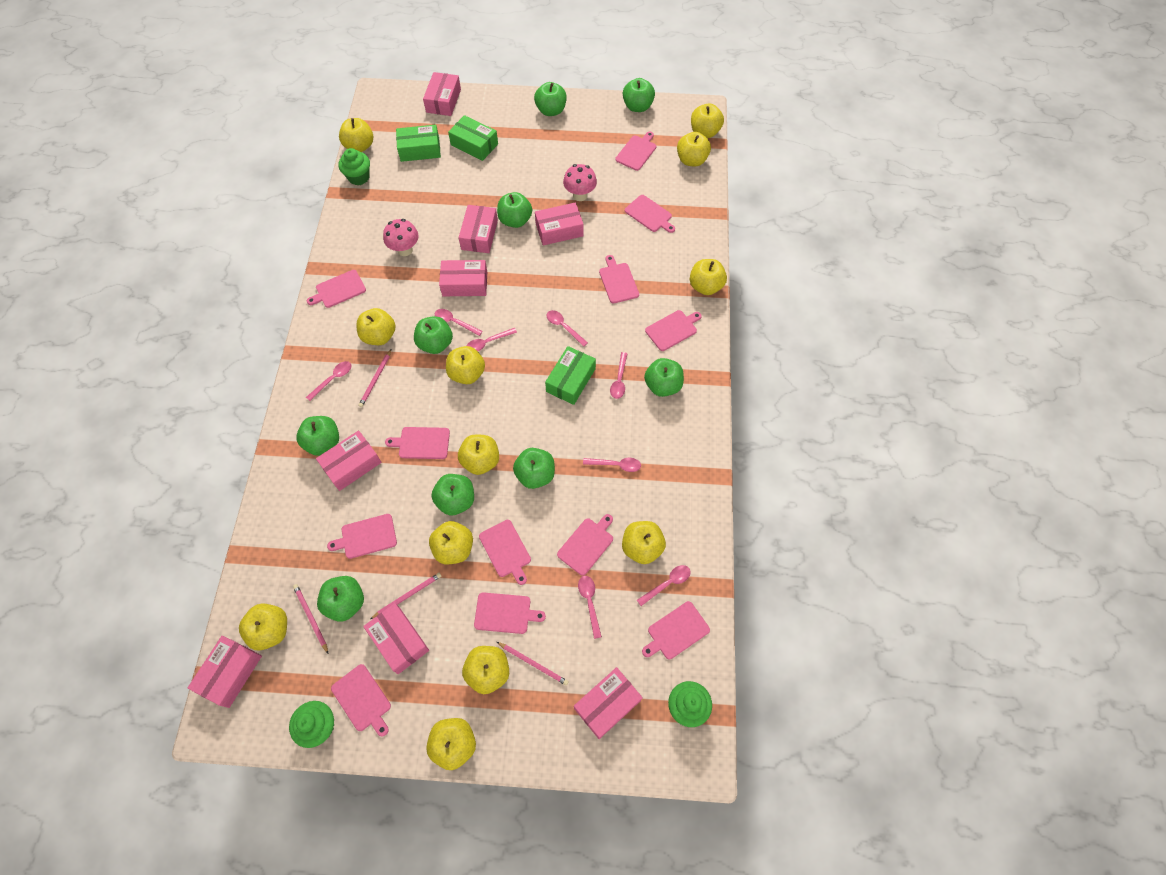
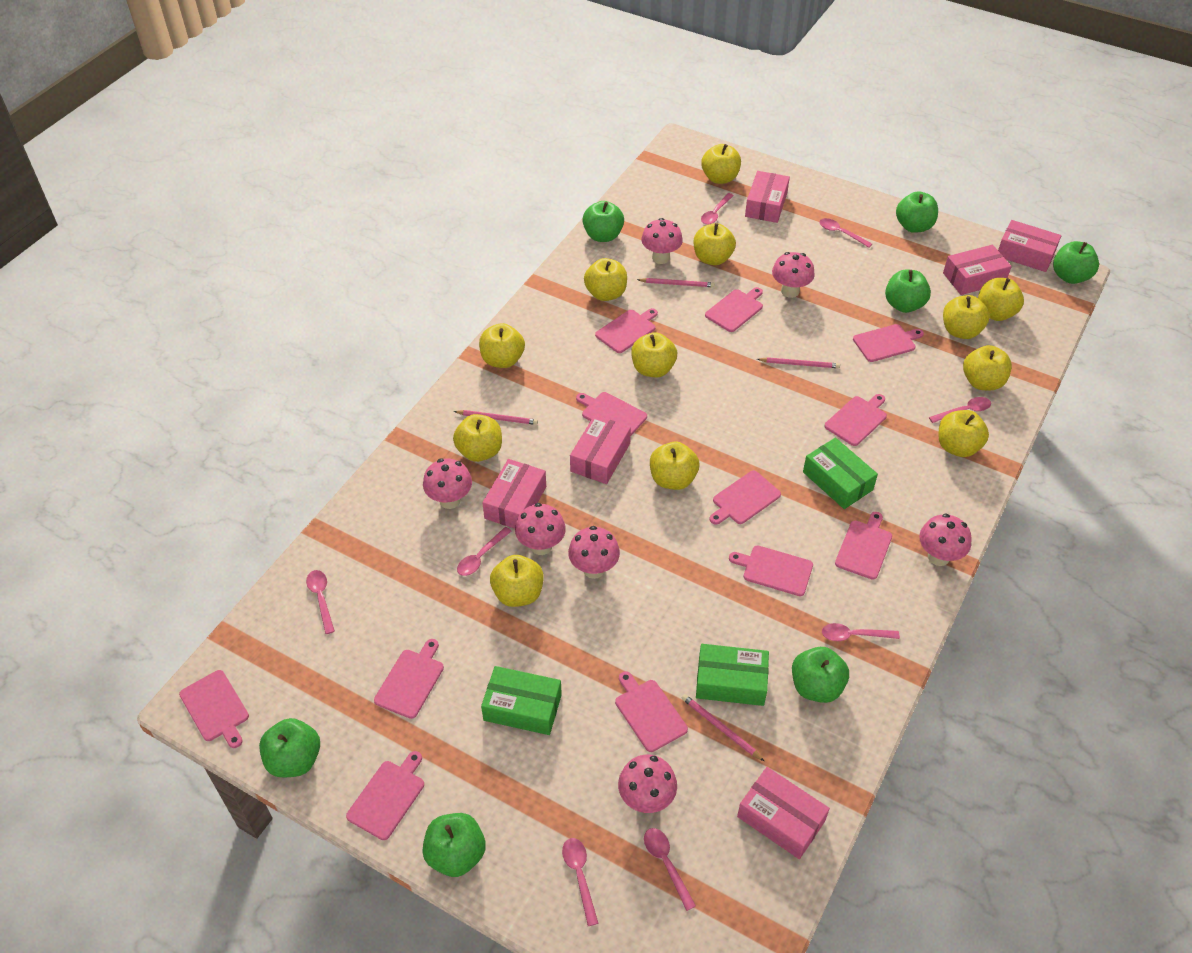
green apple: 9 -> 7
green cupcake: 3 -> 0
pink box: 8 -> 6
pink mushroom: 2 -> 7

